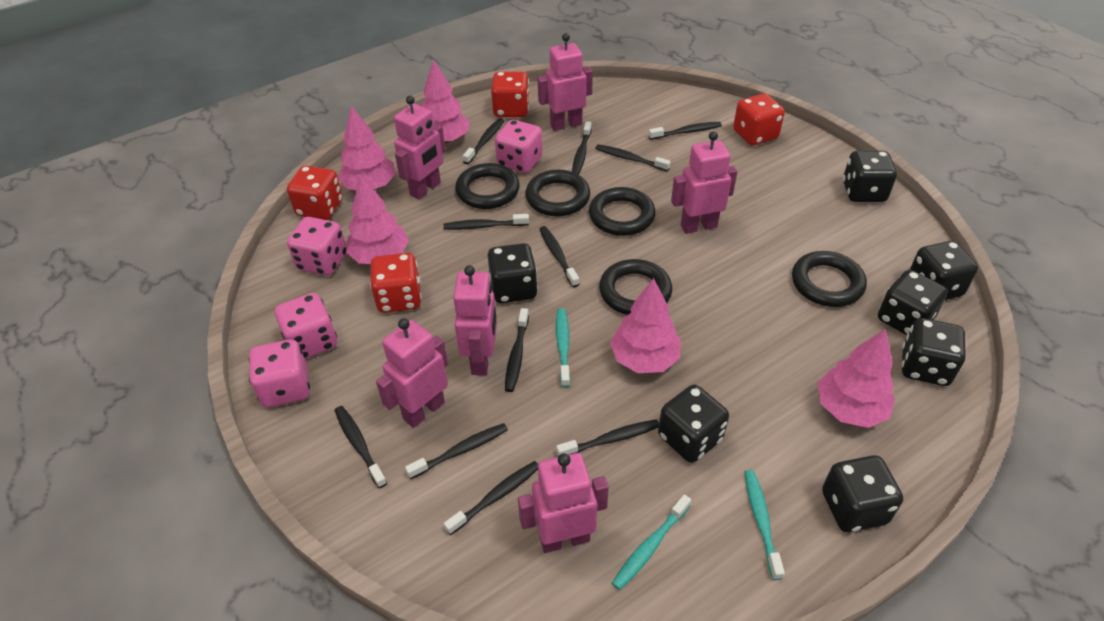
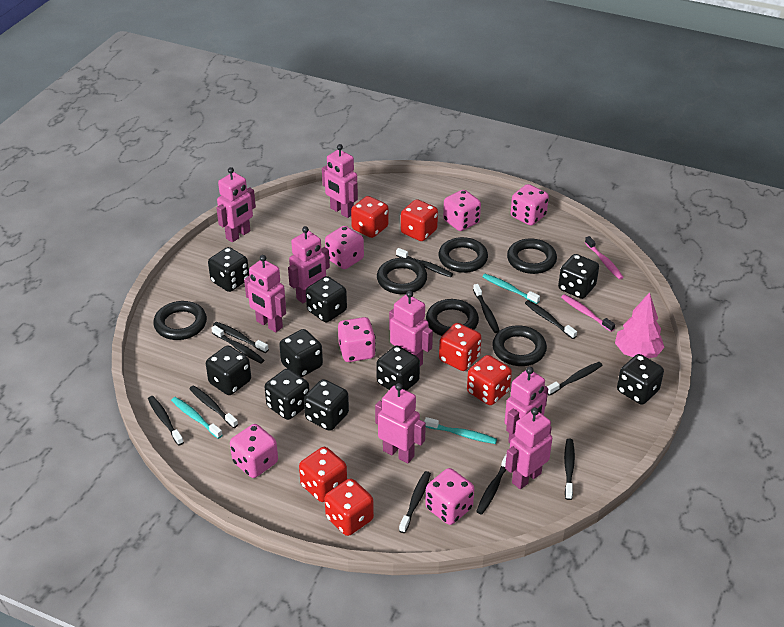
black dice: 7 -> 9
black ring: 5 -> 6
pink dice: 4 -> 6
pink robot: 6 -> 8
pink toothbrush: 0 -> 2
pink tree: 5 -> 1
red dice: 4 -> 6

